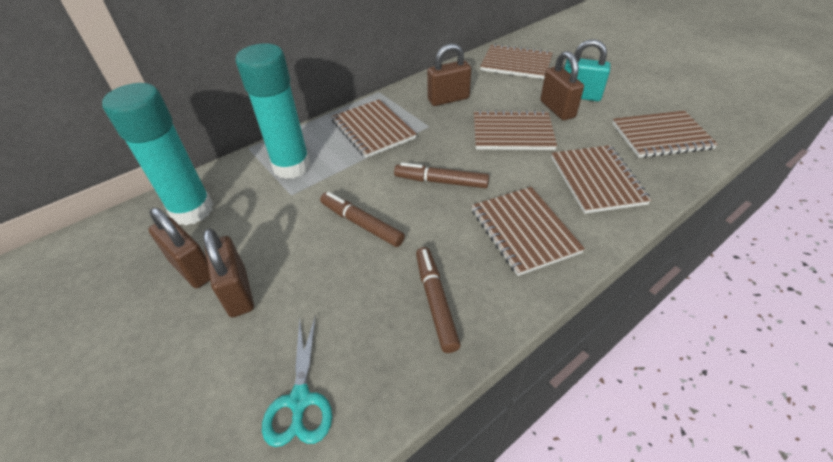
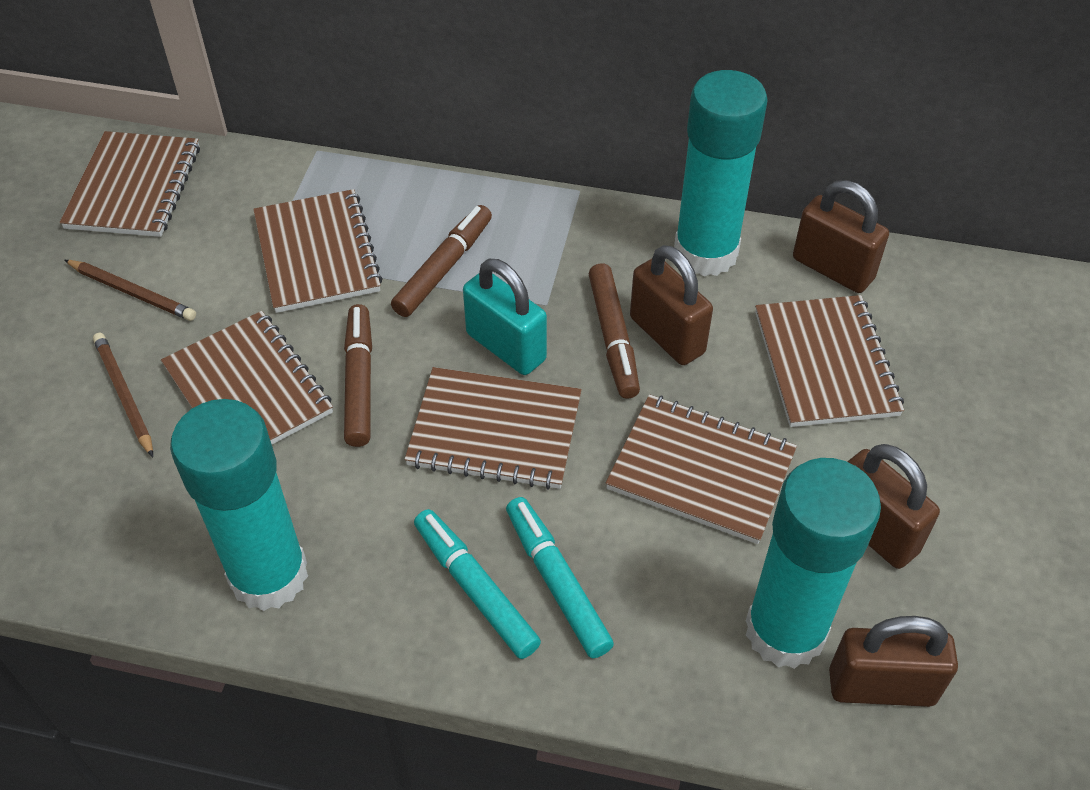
brown pencil: 0 -> 2
turquoise glue stick: 2 -> 3
turquoise marker: 0 -> 2
turquoise scissors: 1 -> 0

